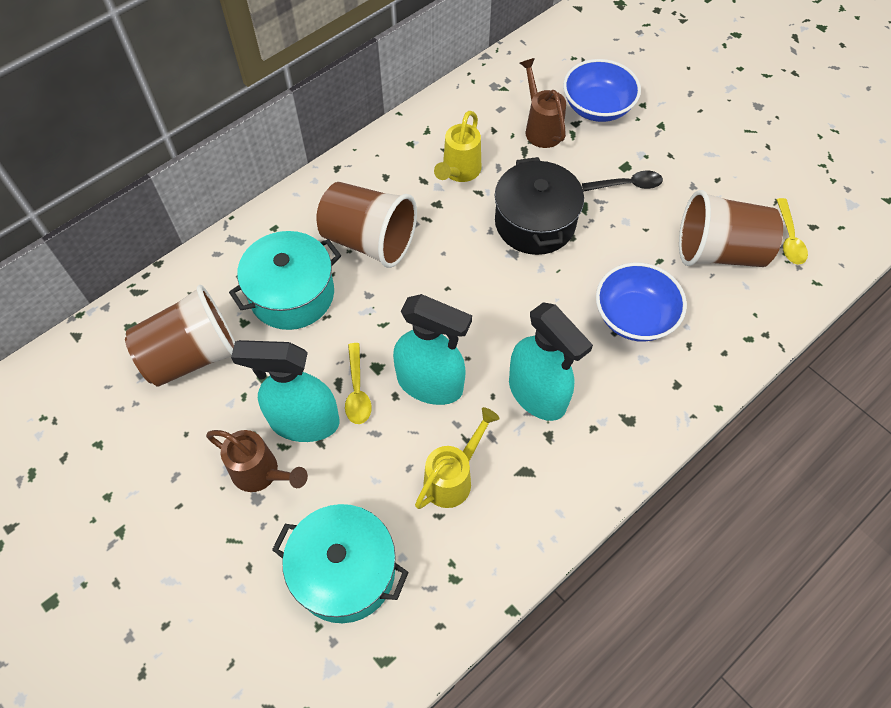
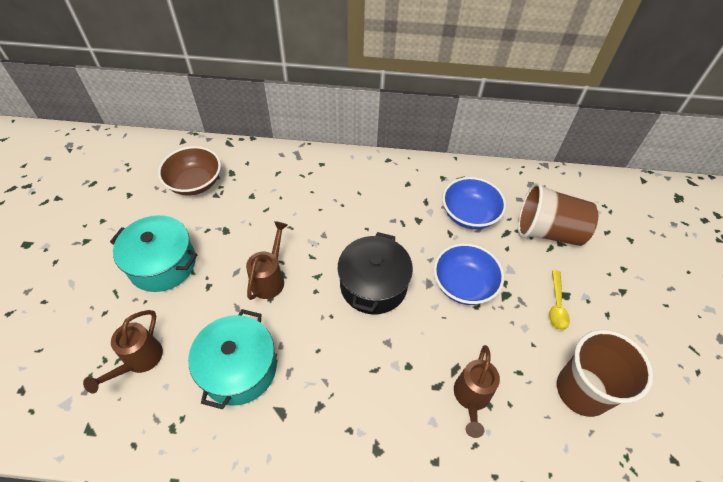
black spoon: 1 -> 0
brown bowl: 0 -> 1
brown cup: 3 -> 2
brown watering can: 2 -> 3
turquoise spray bottle: 3 -> 0
yellow spoon: 2 -> 1
yellow watering can: 2 -> 0

